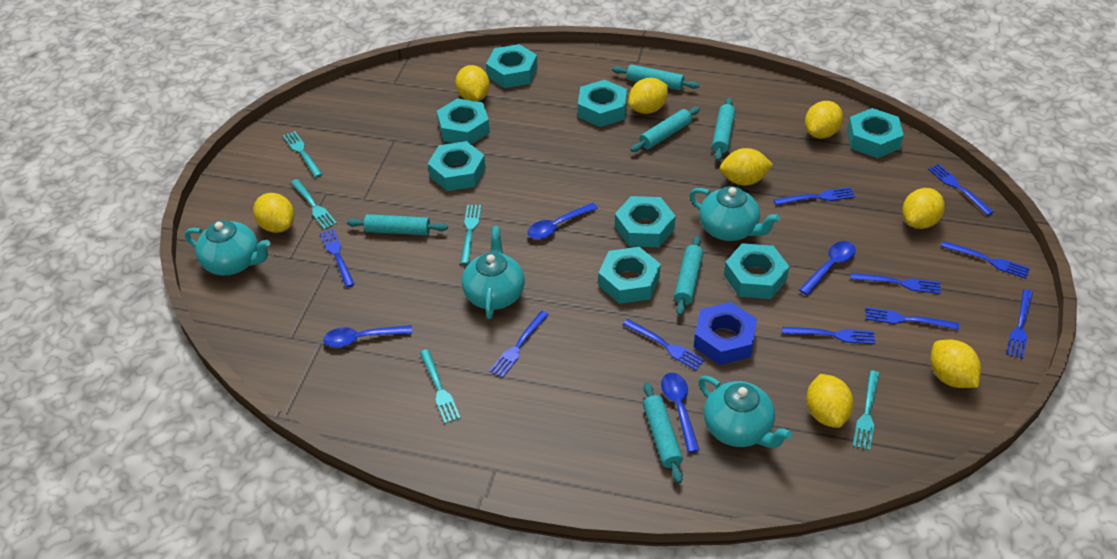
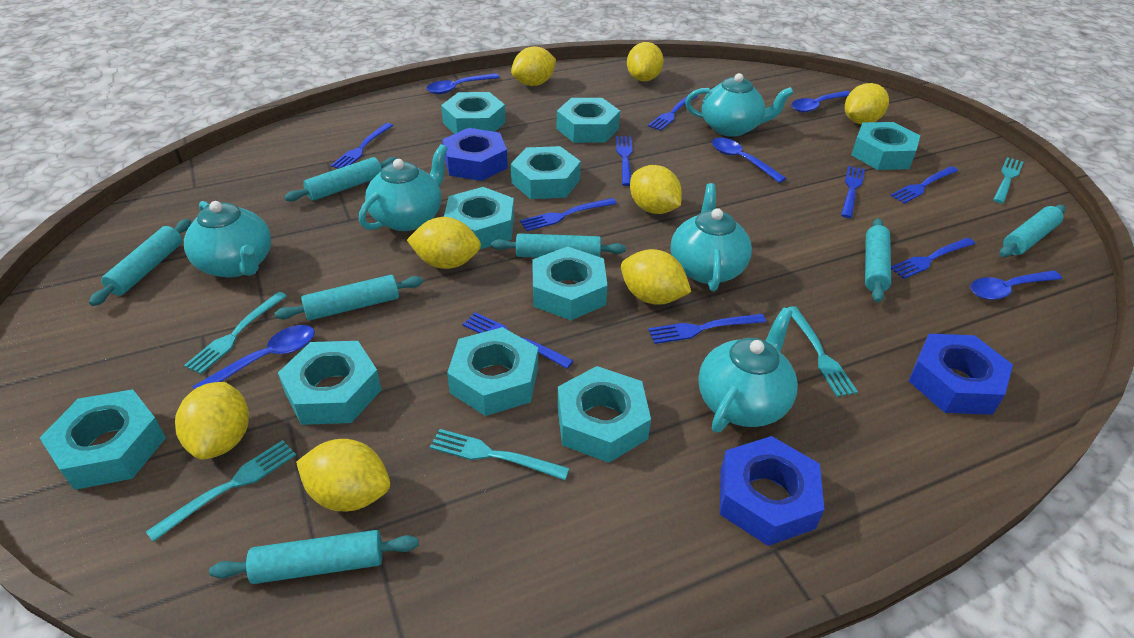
blue fork: 10 -> 9
blue nut: 1 -> 3
blue spoon: 4 -> 5
turquoise nut: 8 -> 10
turquoise rolling pin: 6 -> 7
turquoise teapot: 4 -> 5

